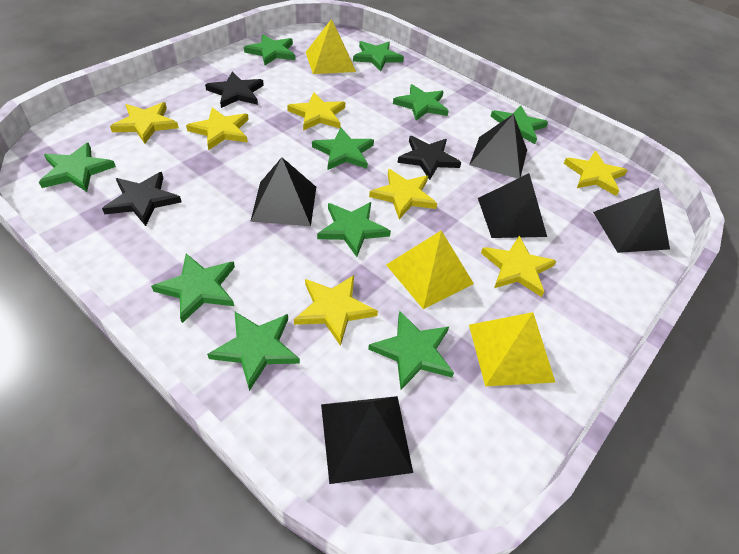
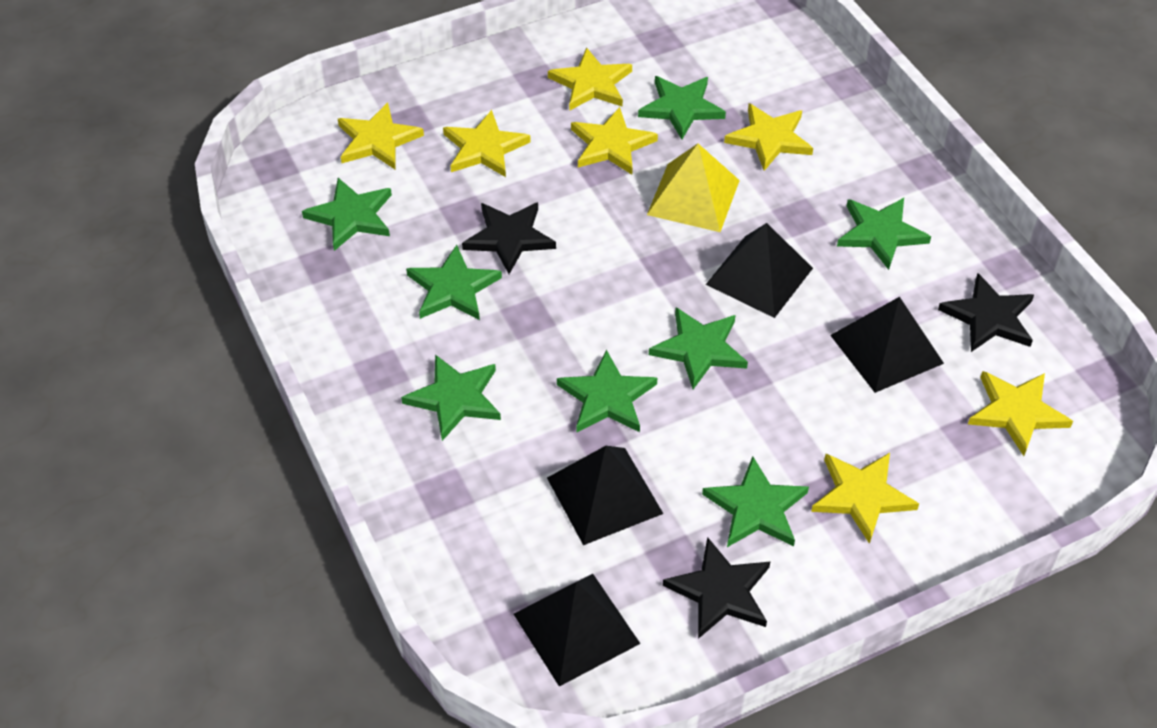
black pyramid: 5 -> 4
green star: 10 -> 8
yellow pyramid: 3 -> 1

